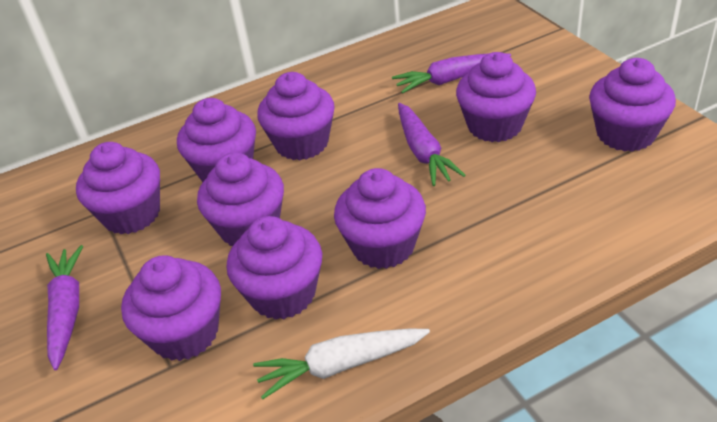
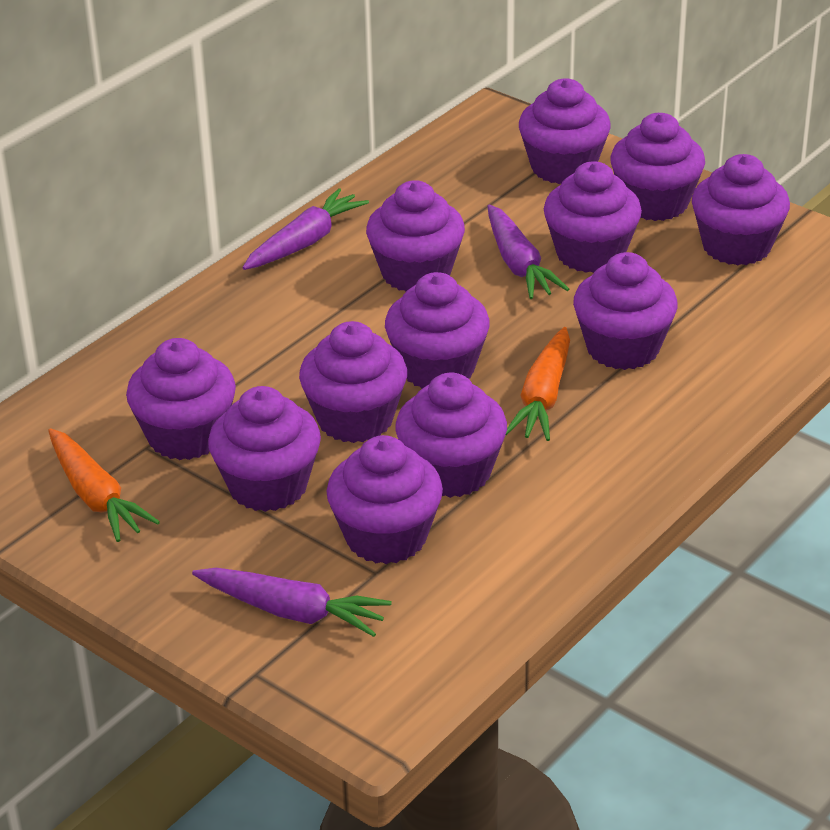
orange carrot: 0 -> 2
purple cupcake: 9 -> 12
white carrot: 1 -> 0

